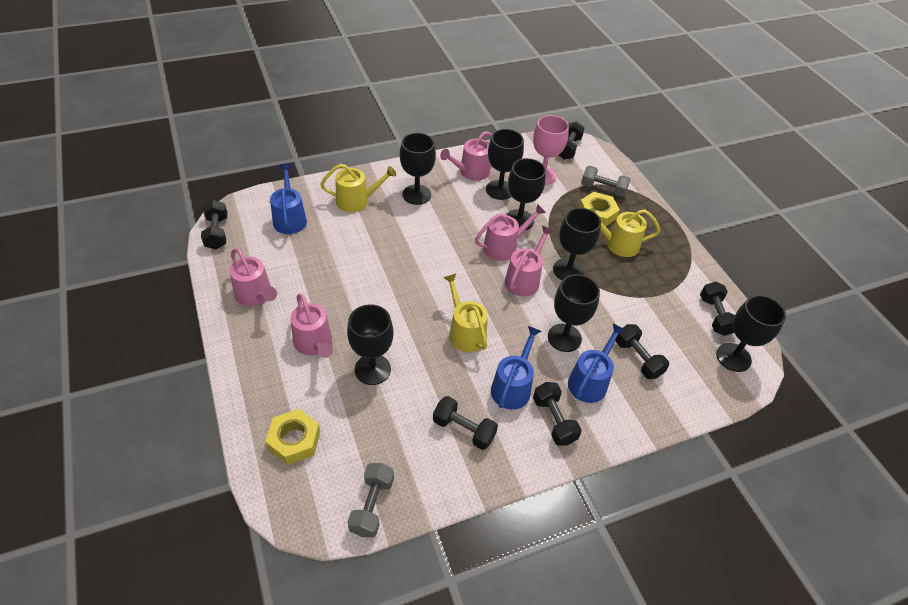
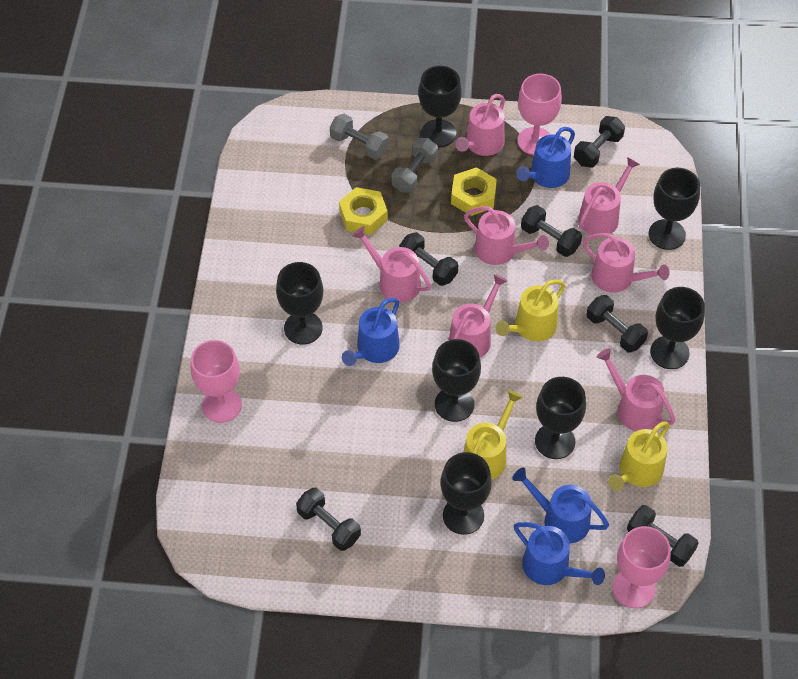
blue watering can: 3 -> 4
pink goblet: 1 -> 3
pink watering can: 5 -> 7

